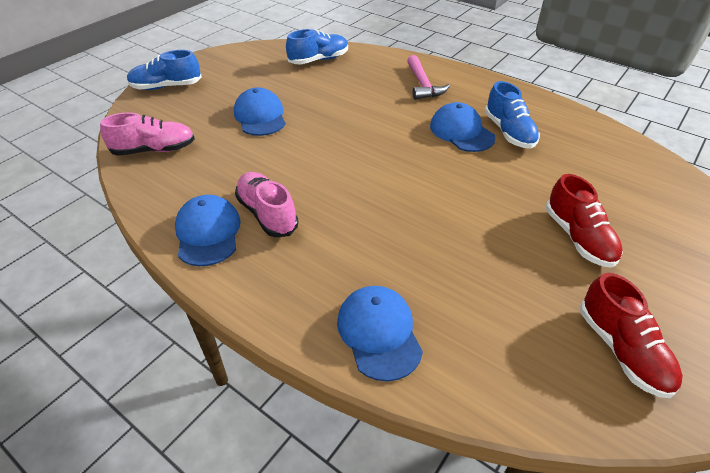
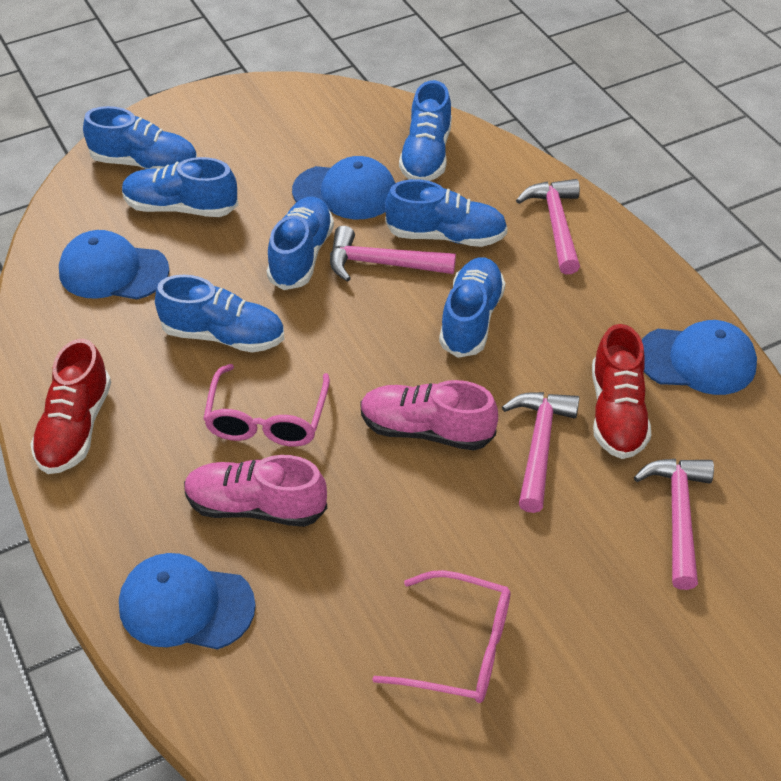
blue shoe: 3 -> 7
pink glasses: 0 -> 2
pink hammer: 1 -> 4

